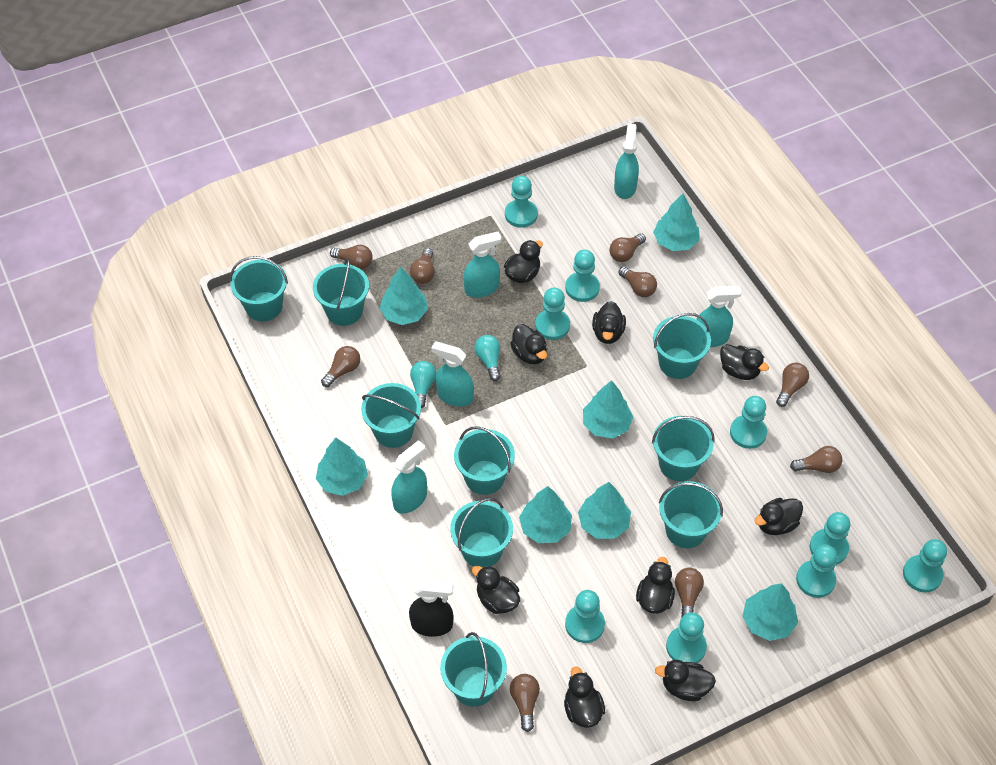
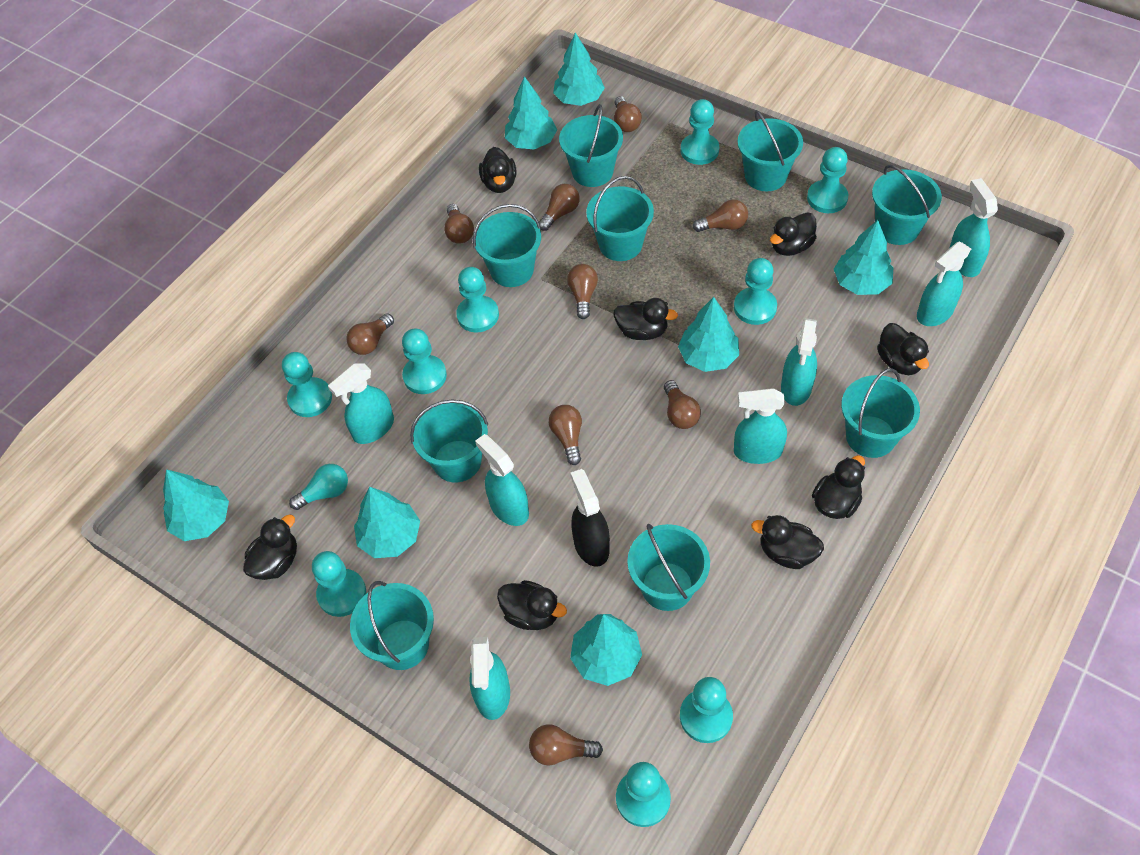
black duck: 9 -> 8
turquoise light bulb: 2 -> 1
turquoise spray bottle: 5 -> 7

